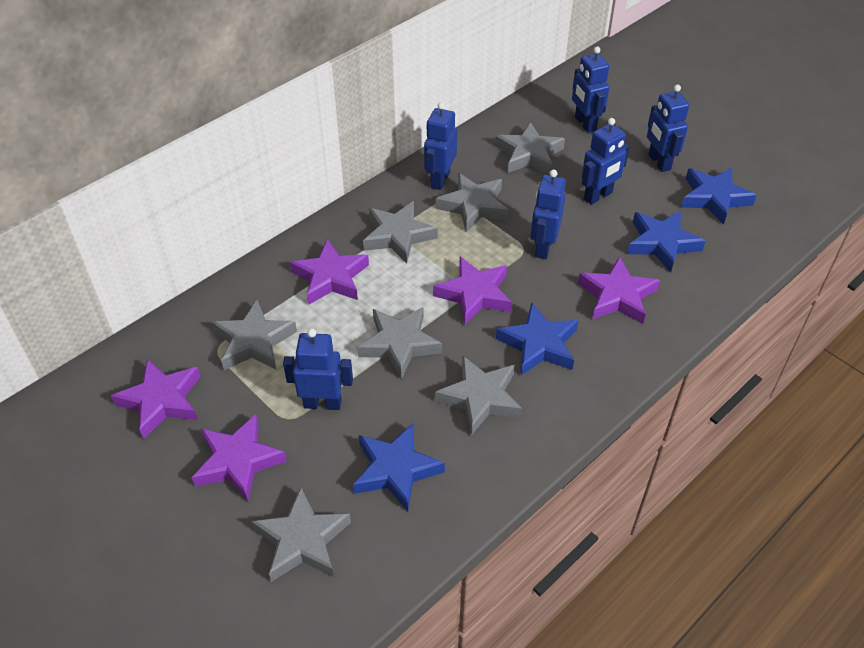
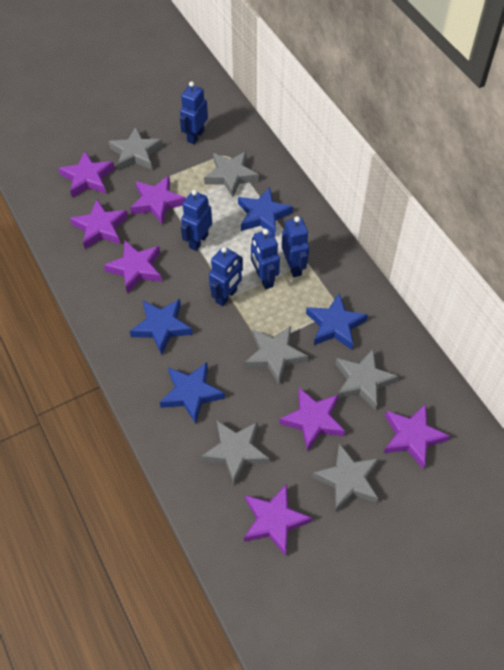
blue robot: 6 -> 5
grey star: 7 -> 6
purple star: 5 -> 7

